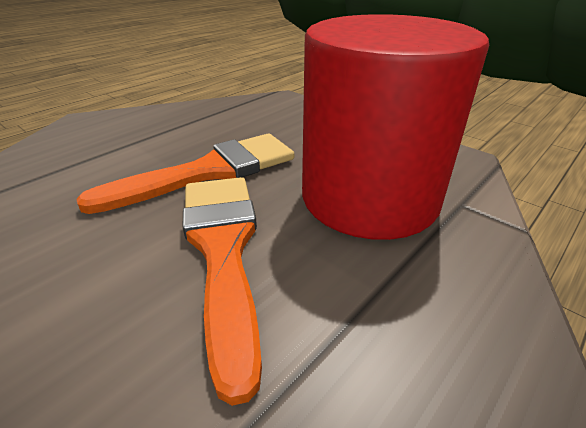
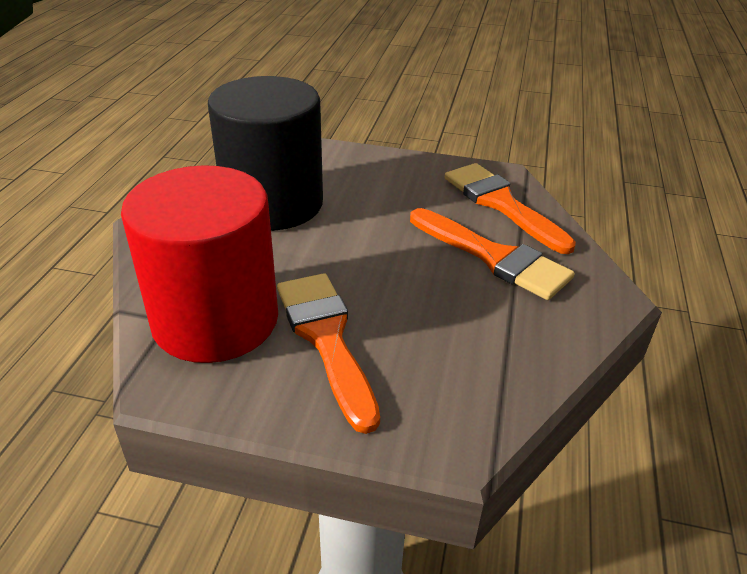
black cylinder: 0 -> 1
orange brush: 2 -> 3

